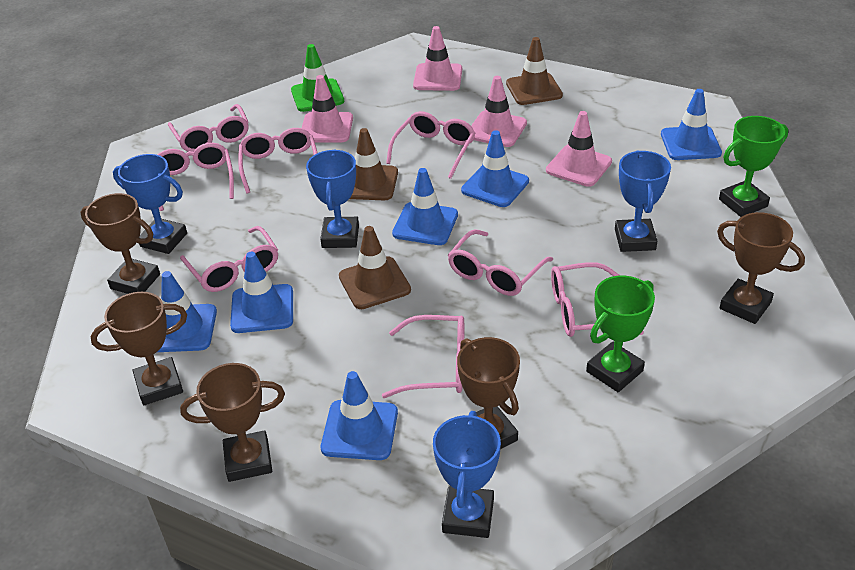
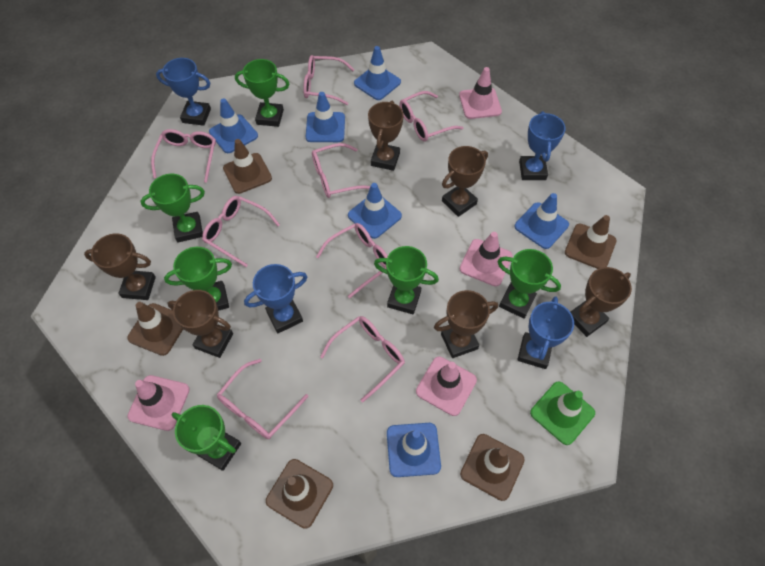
brown traffic cone: 3 -> 5
brown trophy: 5 -> 6
green trophy: 2 -> 6

